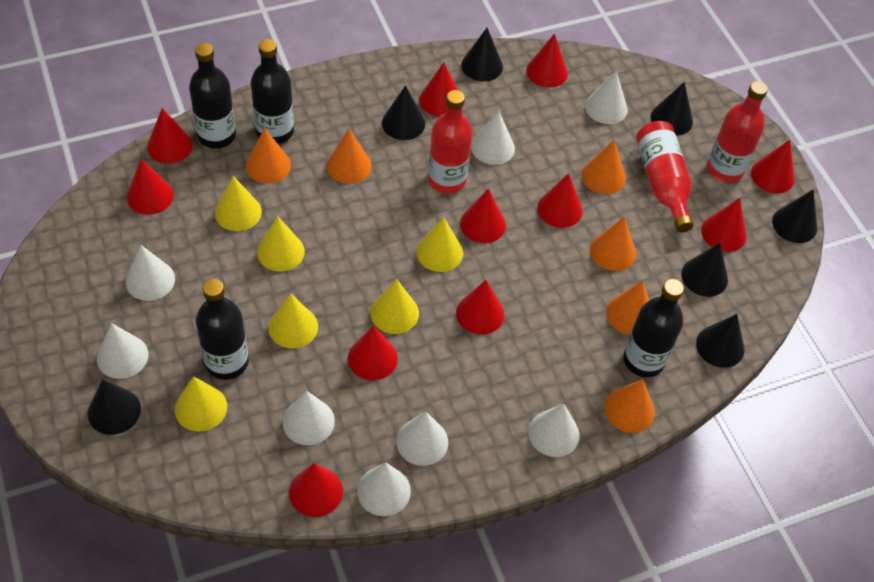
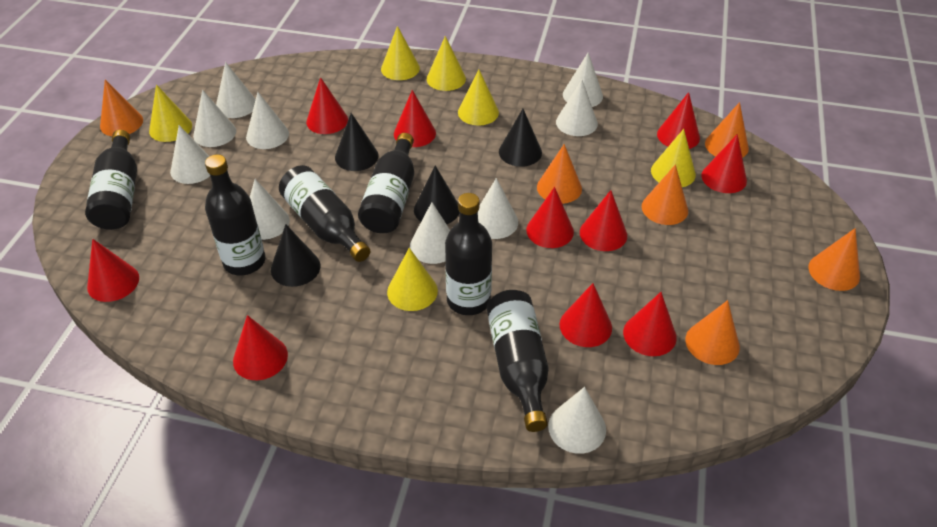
black bottle: 4 -> 6
black cone: 7 -> 4
red bottle: 3 -> 0
red cone: 11 -> 10
white cone: 8 -> 10

